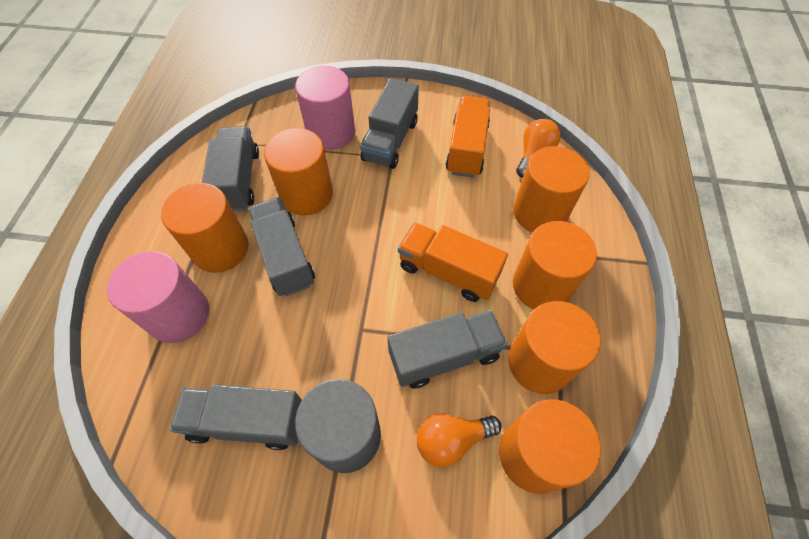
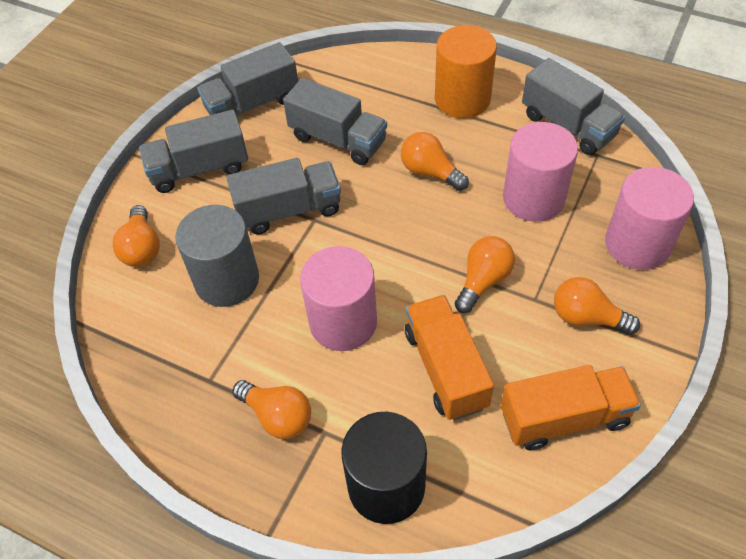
black cylinder: 0 -> 1
orange cylinder: 6 -> 1
orange light bulb: 2 -> 5
pink cylinder: 2 -> 3

